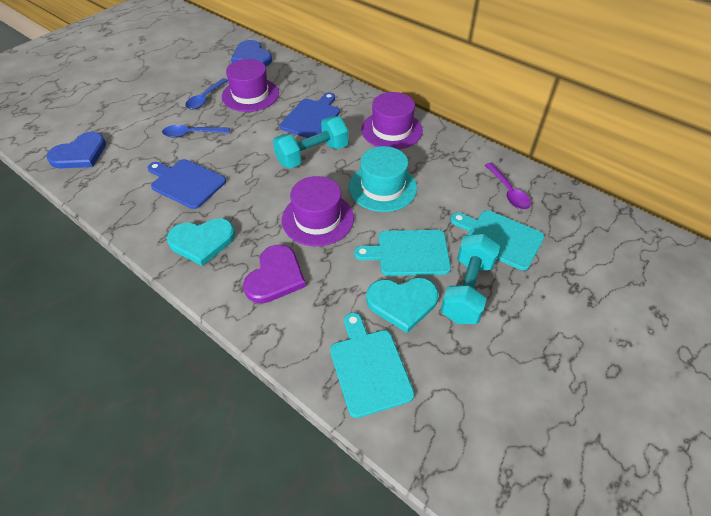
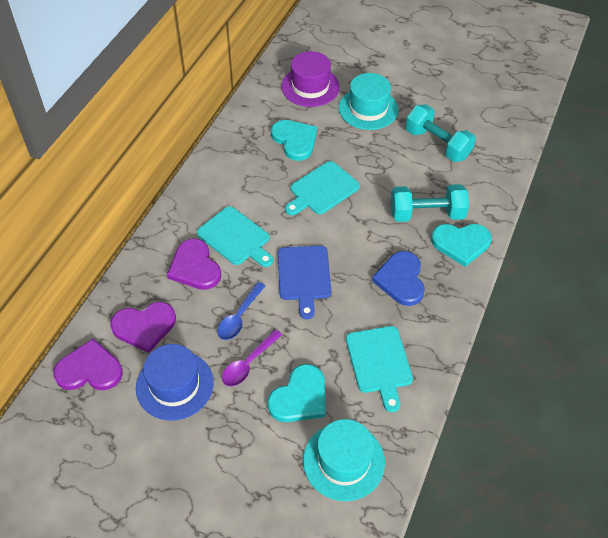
blue cutting board: 2 -> 1
blue hat: 0 -> 1
blue heart: 2 -> 1
blue spoon: 2 -> 1
purple hat: 3 -> 1
purple heart: 1 -> 3
turquoise hat: 1 -> 2
turquoise heart: 2 -> 3

